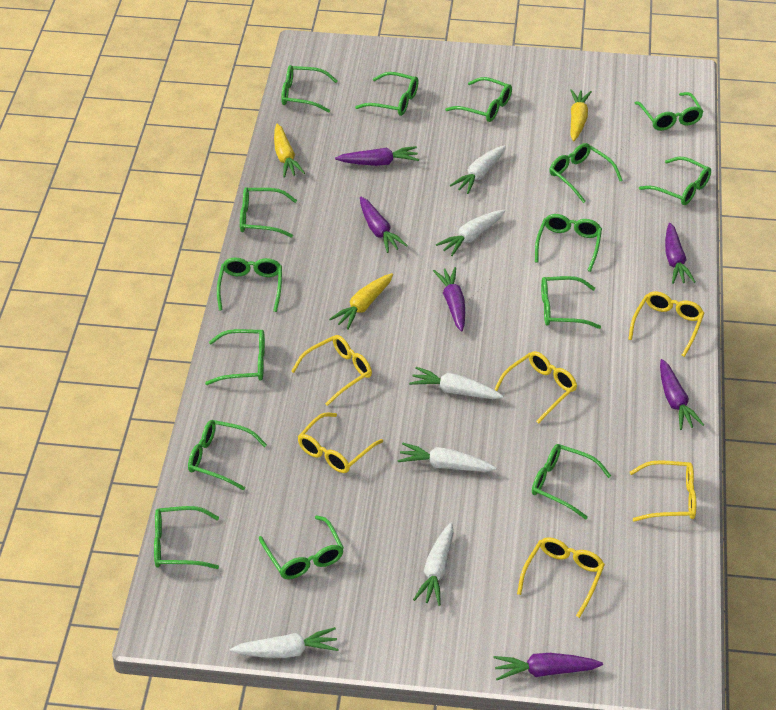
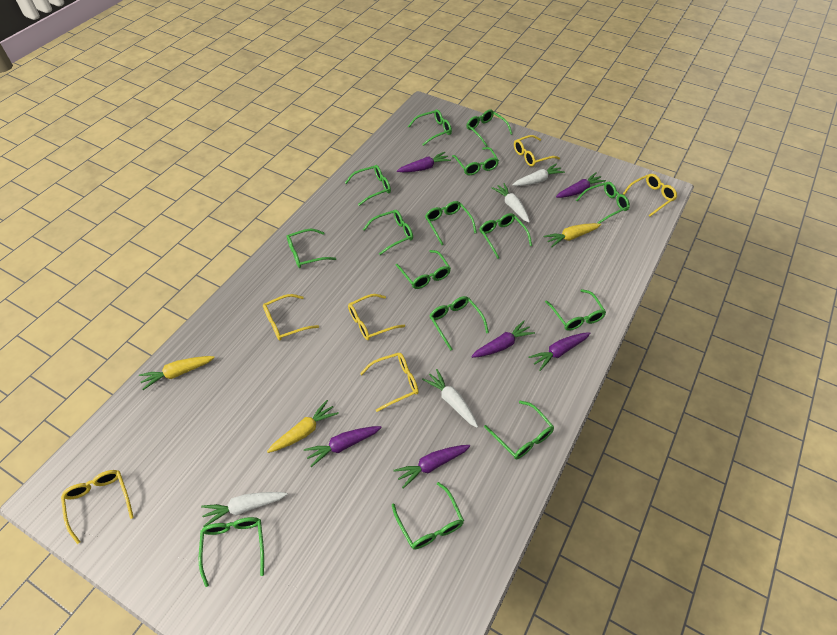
white carrot: 6 -> 4

